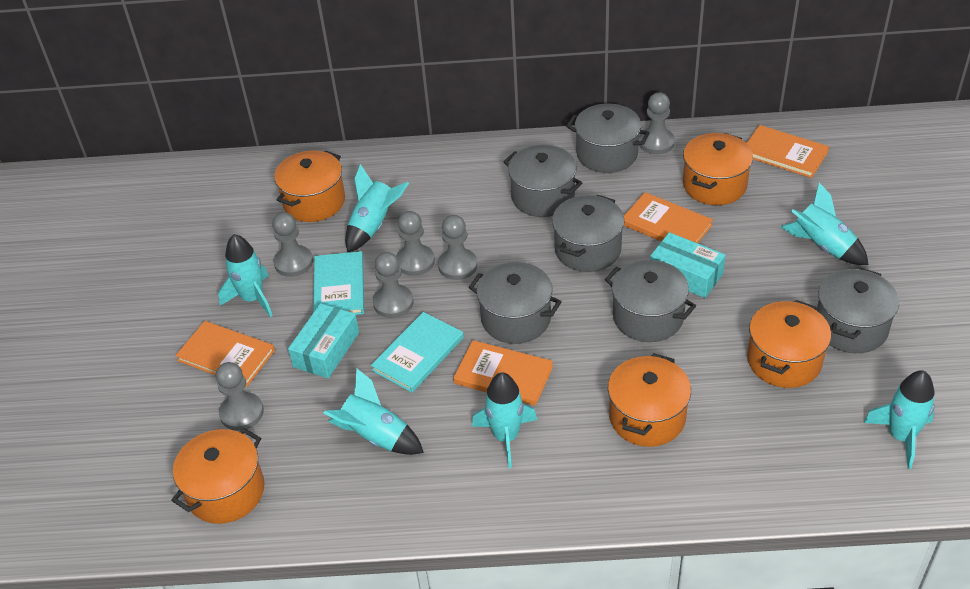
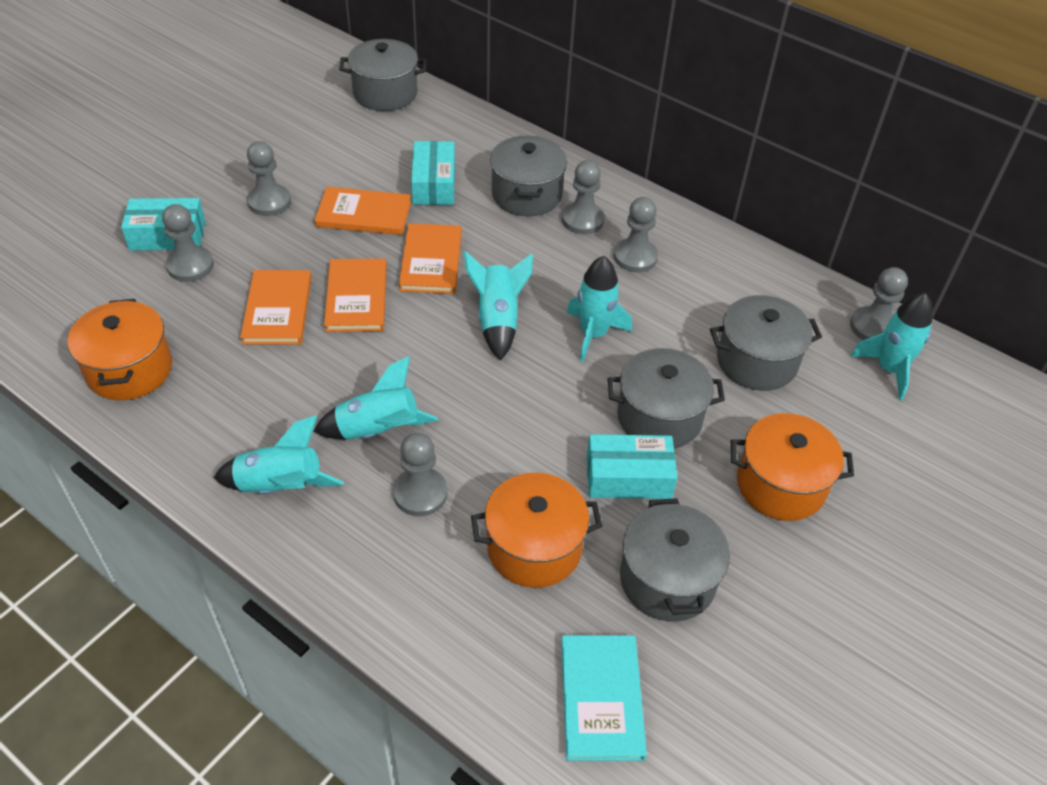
grey pot: 6 -> 5
orange pot: 5 -> 3
turquoise book: 2 -> 1
turquoise box: 2 -> 3
turquoise rocket: 6 -> 5

